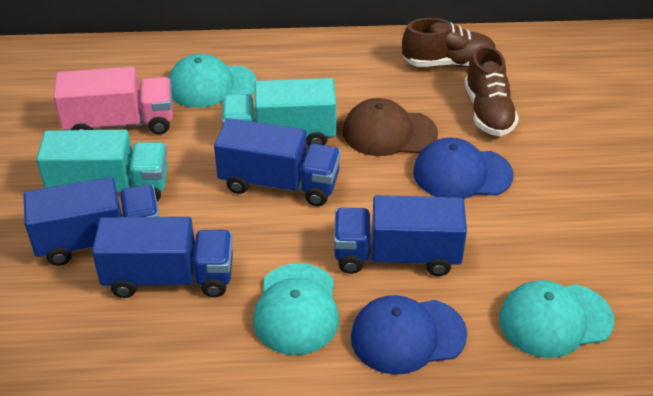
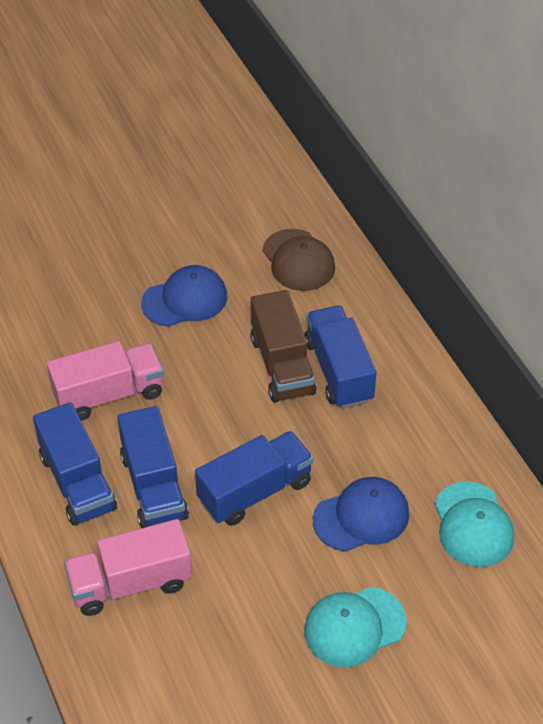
brown shoe: 2 -> 0
brown truck: 0 -> 1
pink truck: 1 -> 2
turquoise cap: 3 -> 2
turquoise truck: 2 -> 0

